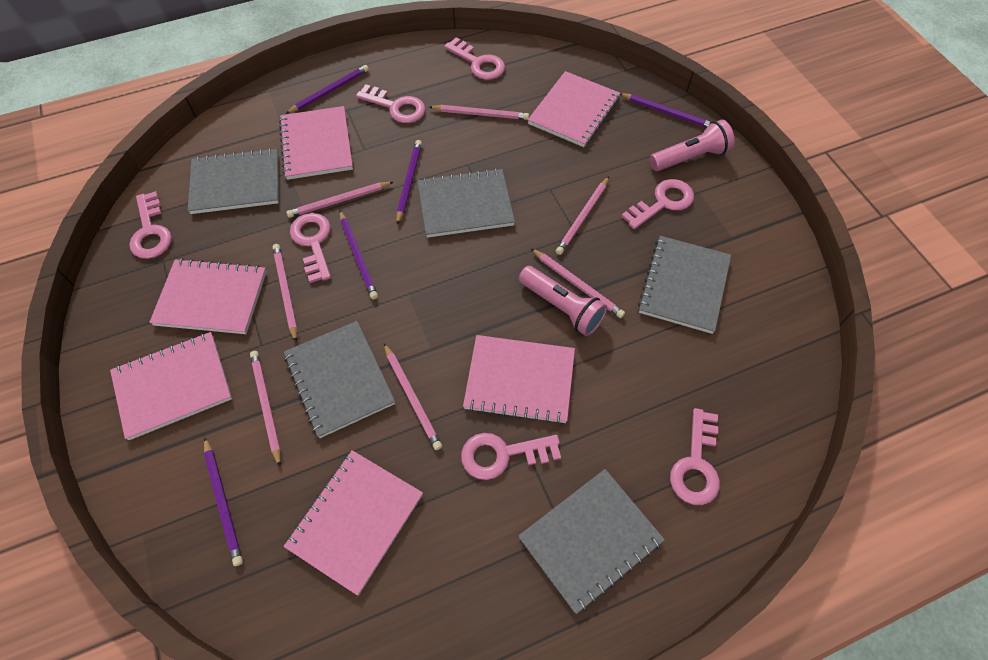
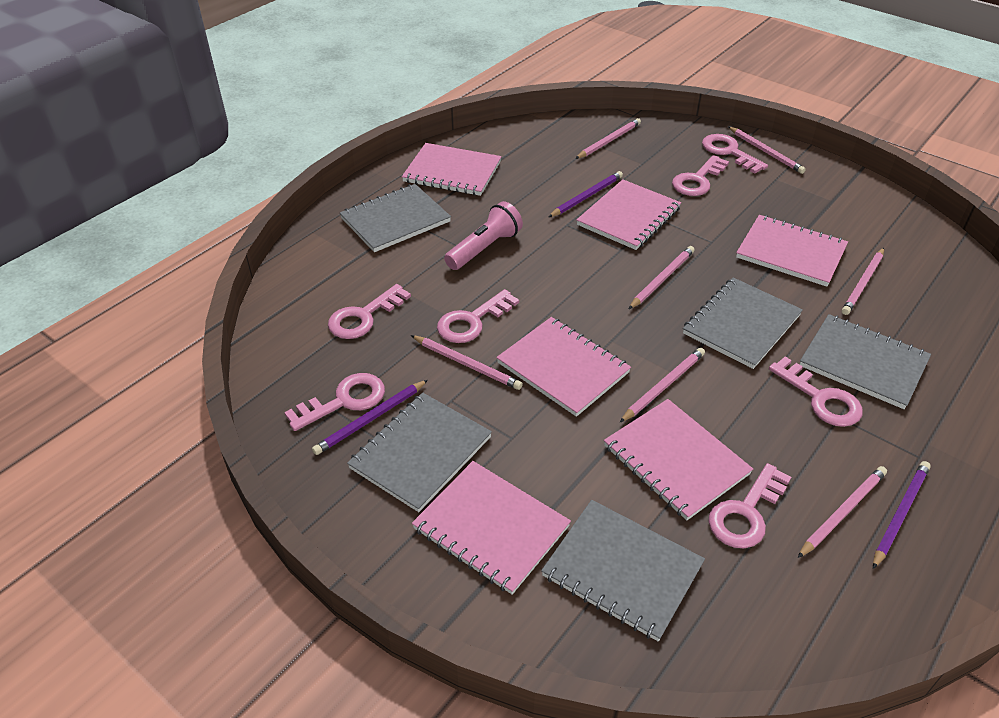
pink flashlight: 2 -> 1
purple pencil: 5 -> 3

